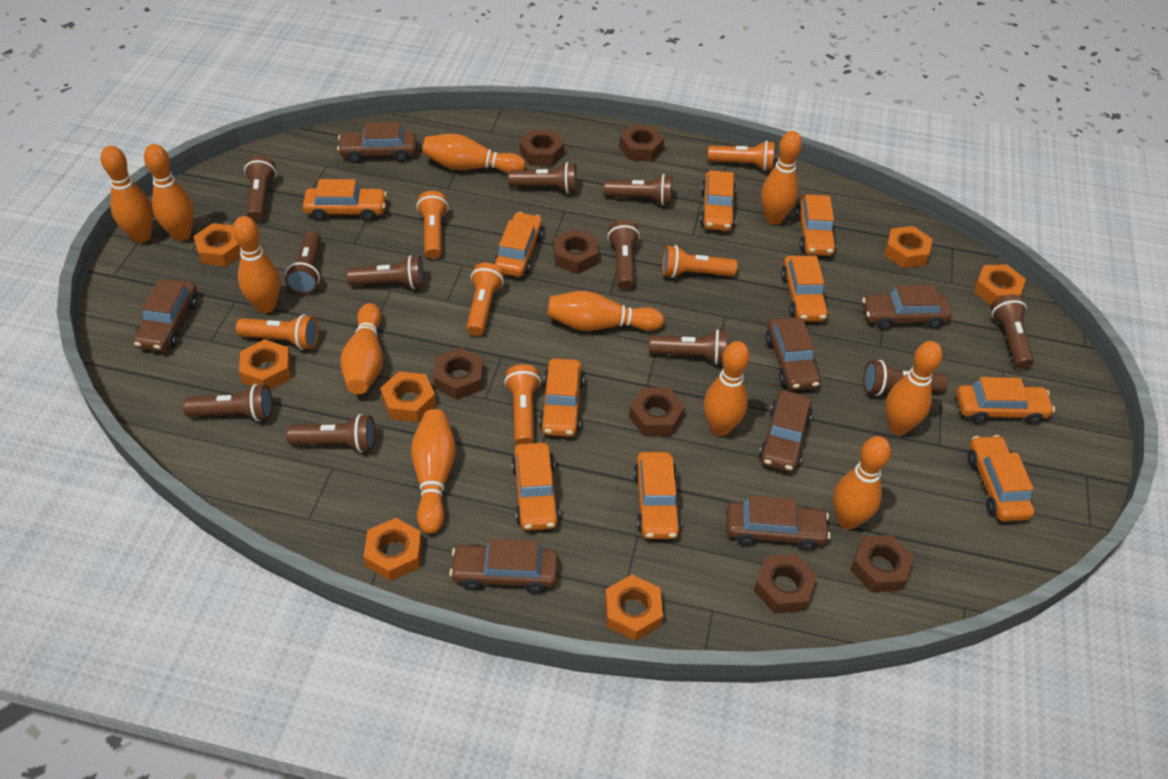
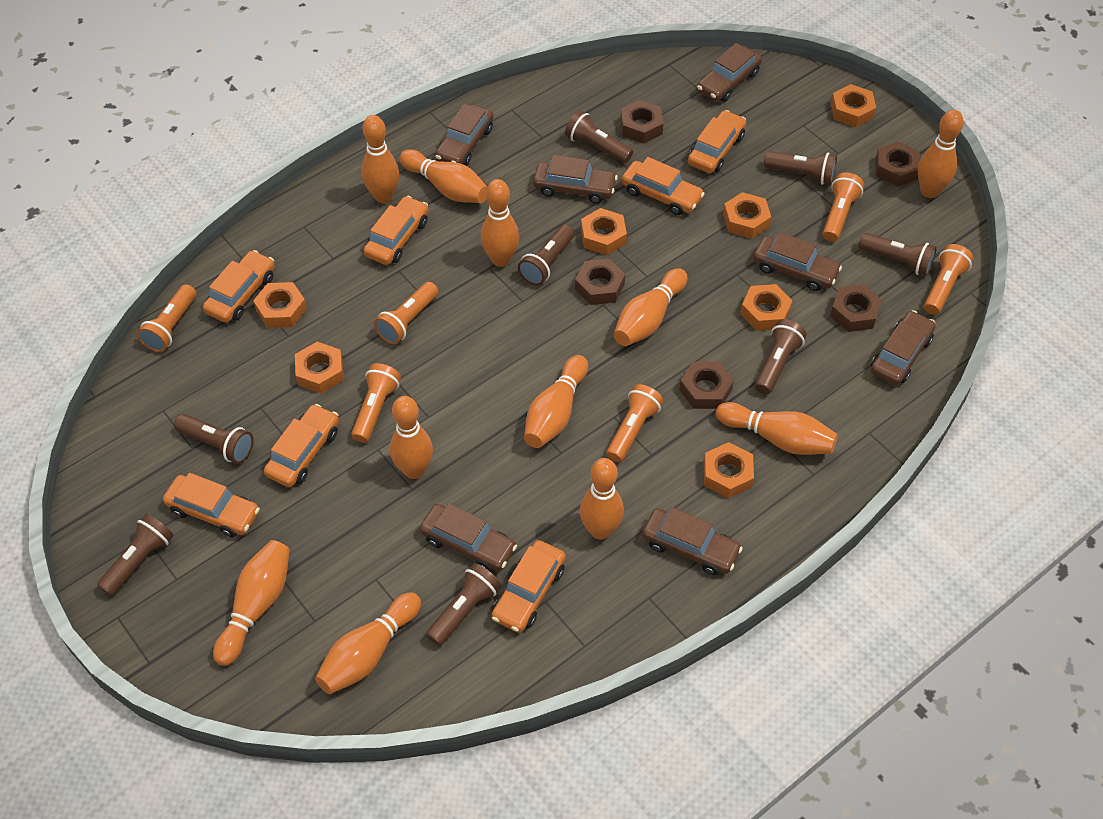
brown flashlight: 11 -> 8
brown nut: 7 -> 5
orange car: 10 -> 7

